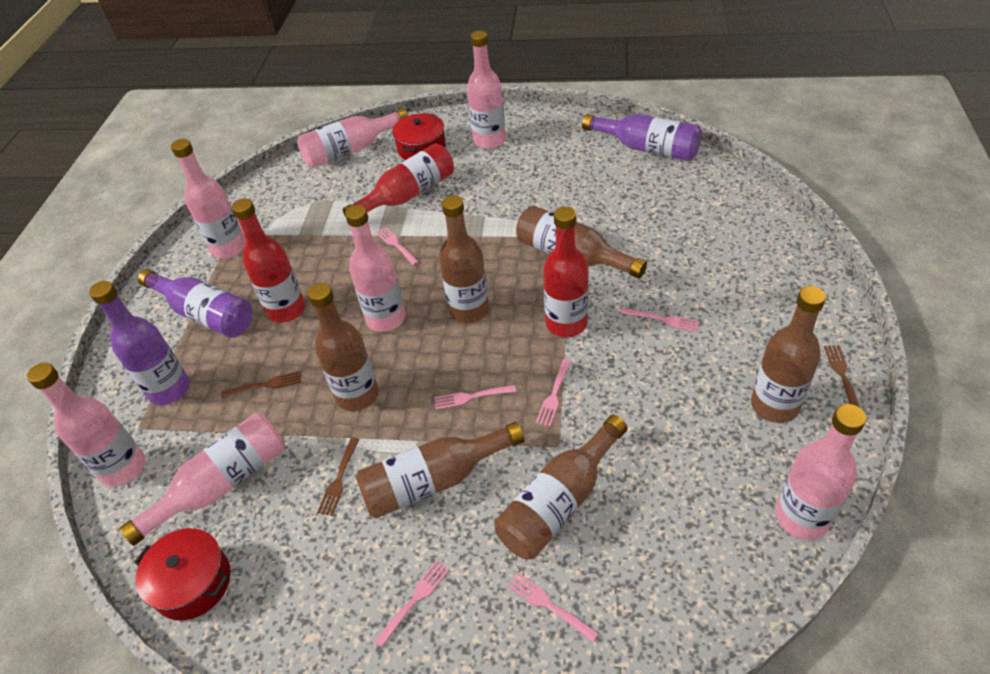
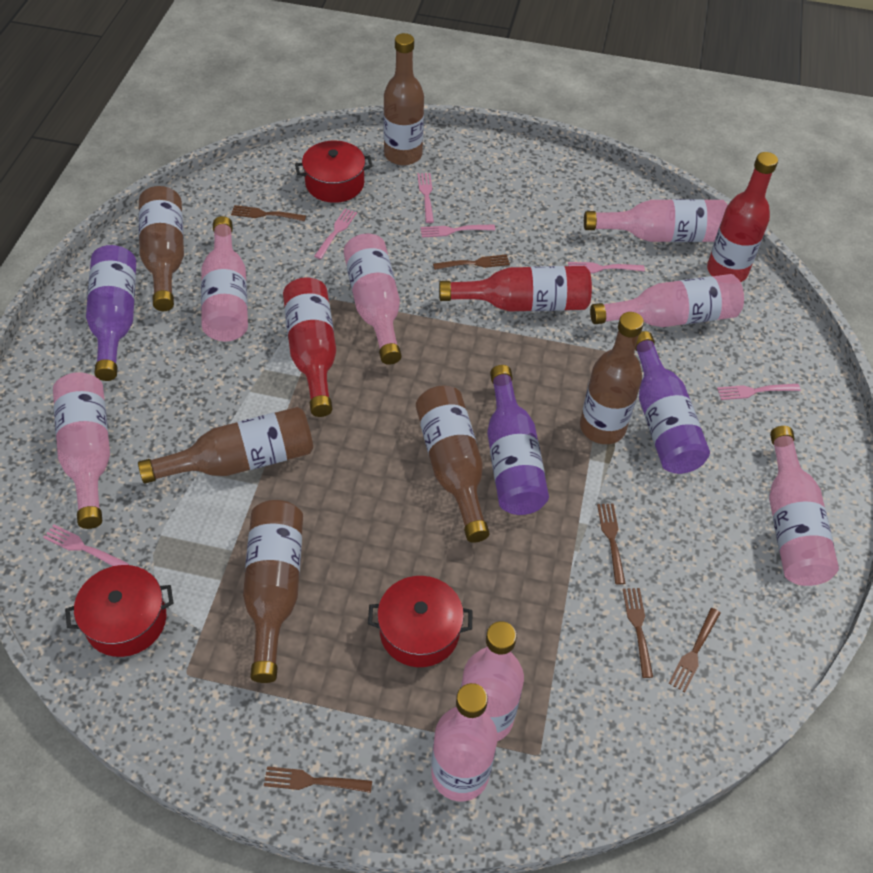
brown fork: 3 -> 6
pink bottle: 7 -> 8
red pot: 2 -> 3

